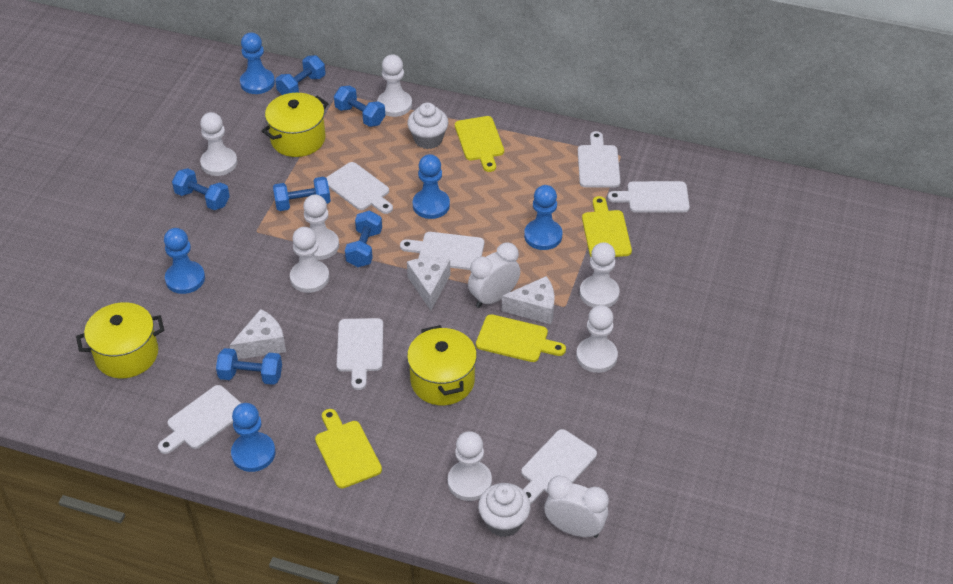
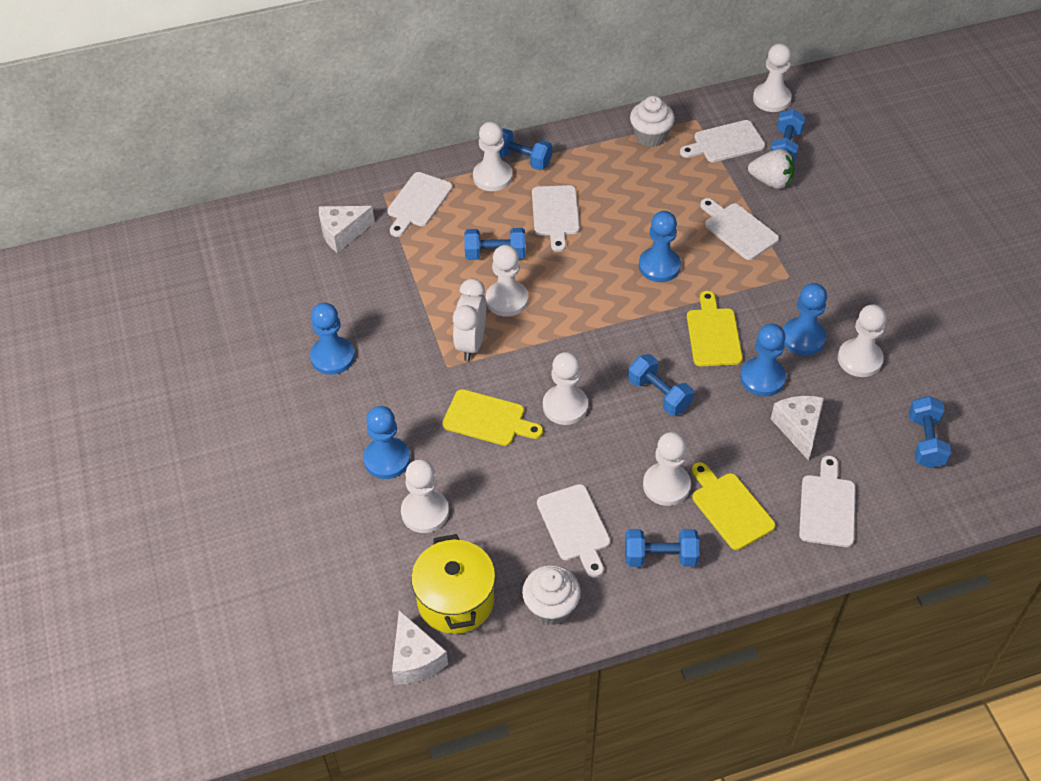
white clock: 2 -> 1
white cutting board: 7 -> 6
white strawberry: 0 -> 1
yellow cutting board: 4 -> 3
yellow pot: 3 -> 1

